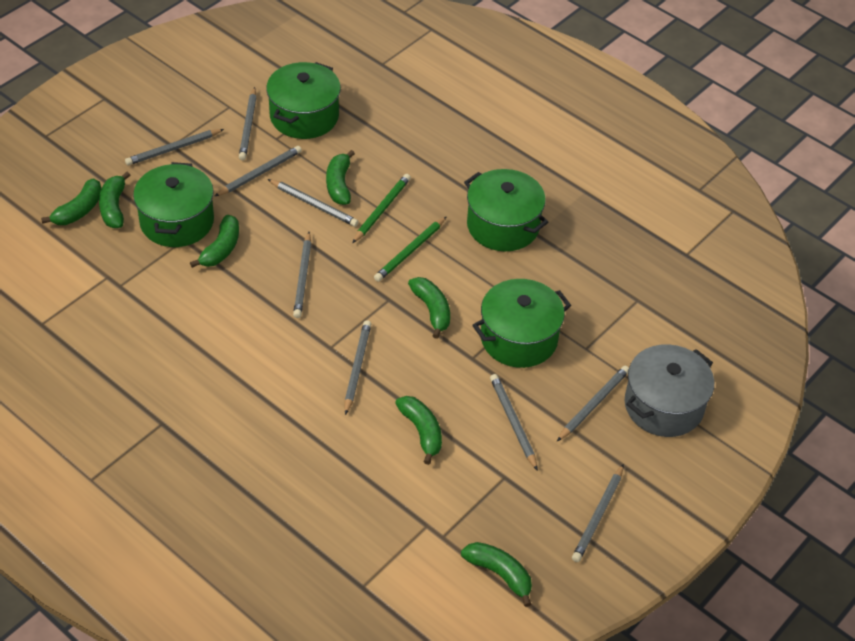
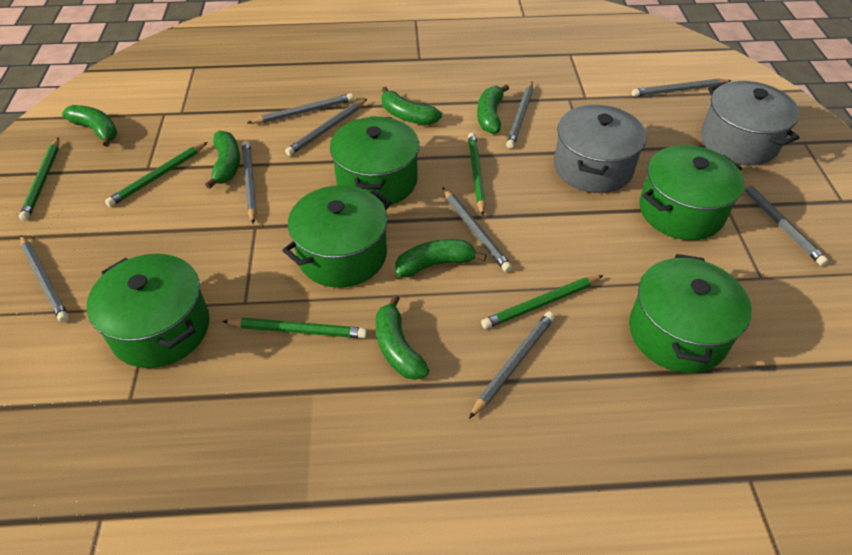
green banana: 7 -> 6
green pencil: 2 -> 5
green pot: 4 -> 5
grey pot: 1 -> 2

